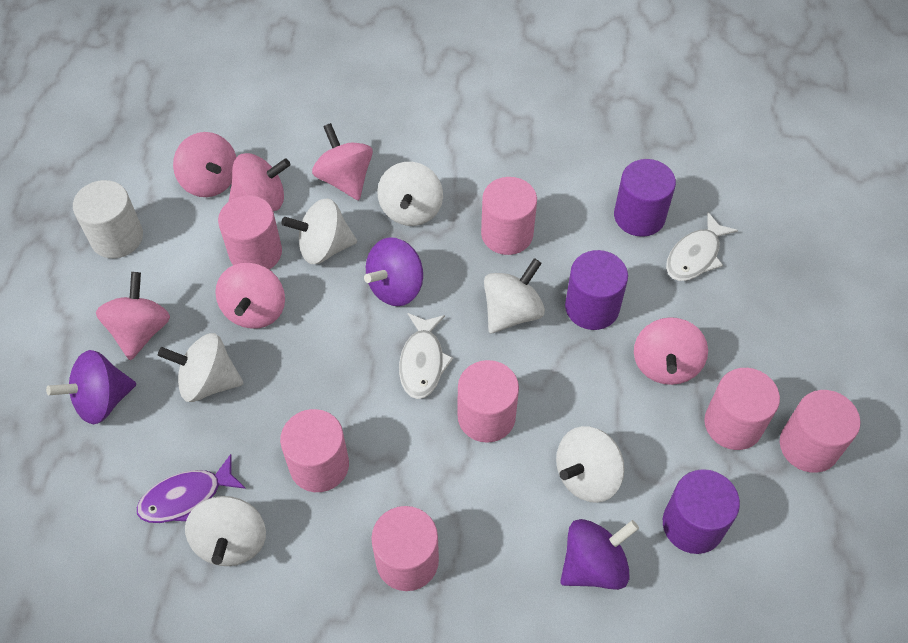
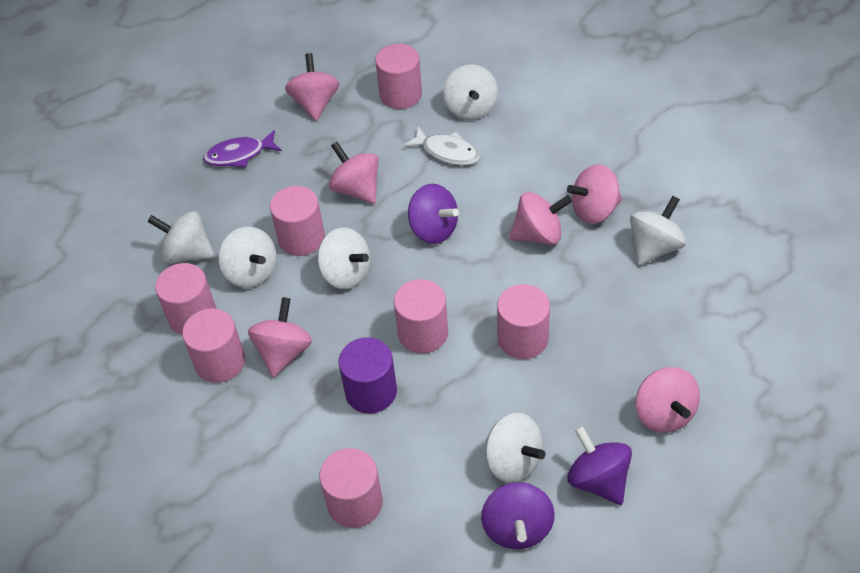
purple cylinder: 3 -> 1
white cylinder: 1 -> 0
white fish: 2 -> 1

